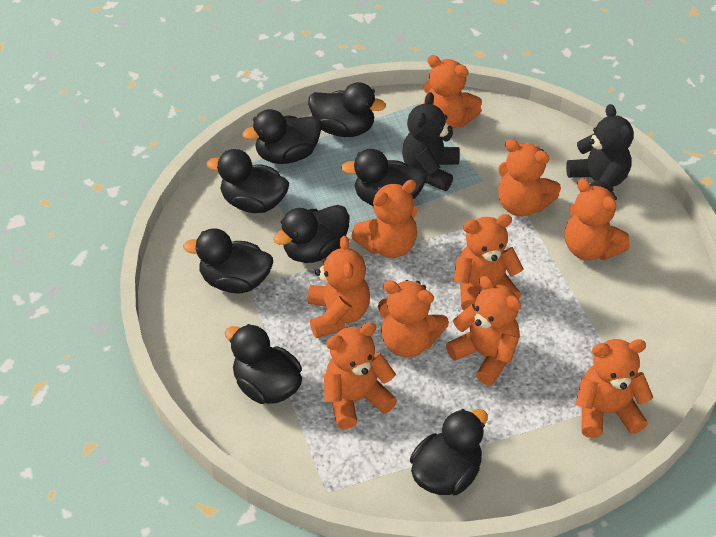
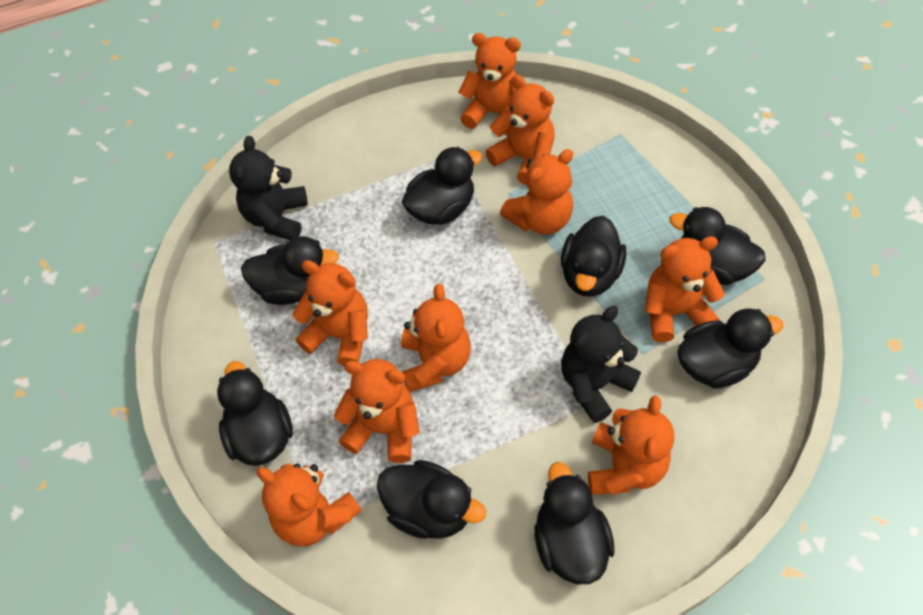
orange teddy bear: 10 -> 9

